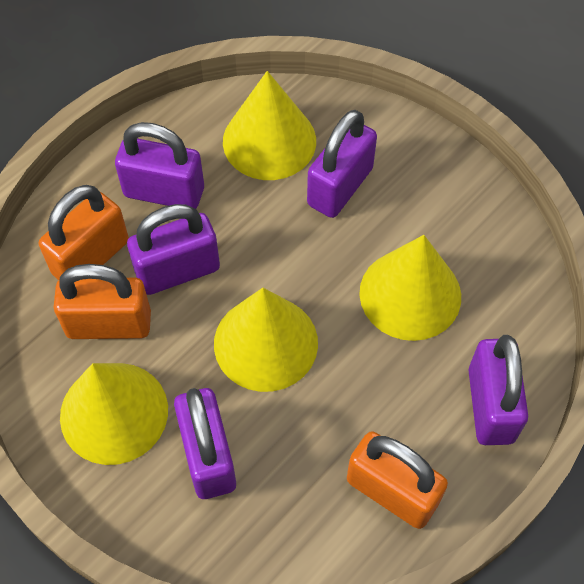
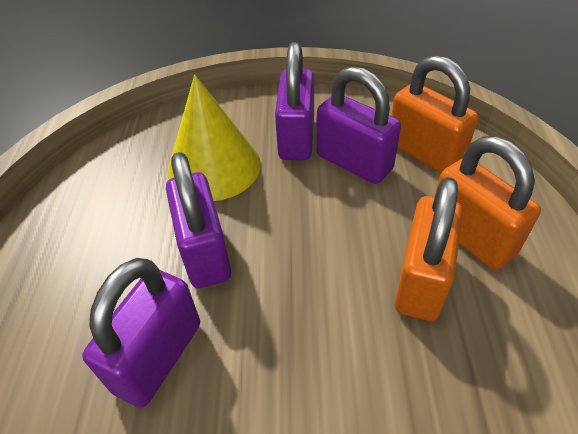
purple padlock: 5 -> 4
yellow cone: 4 -> 1

